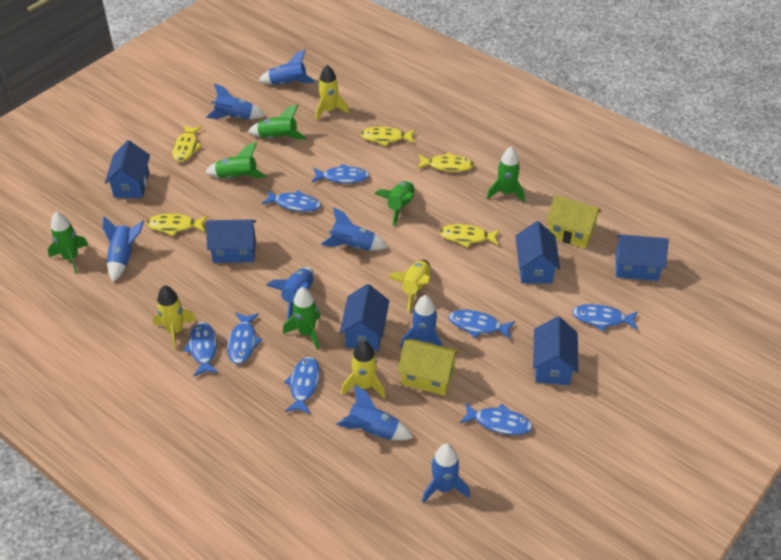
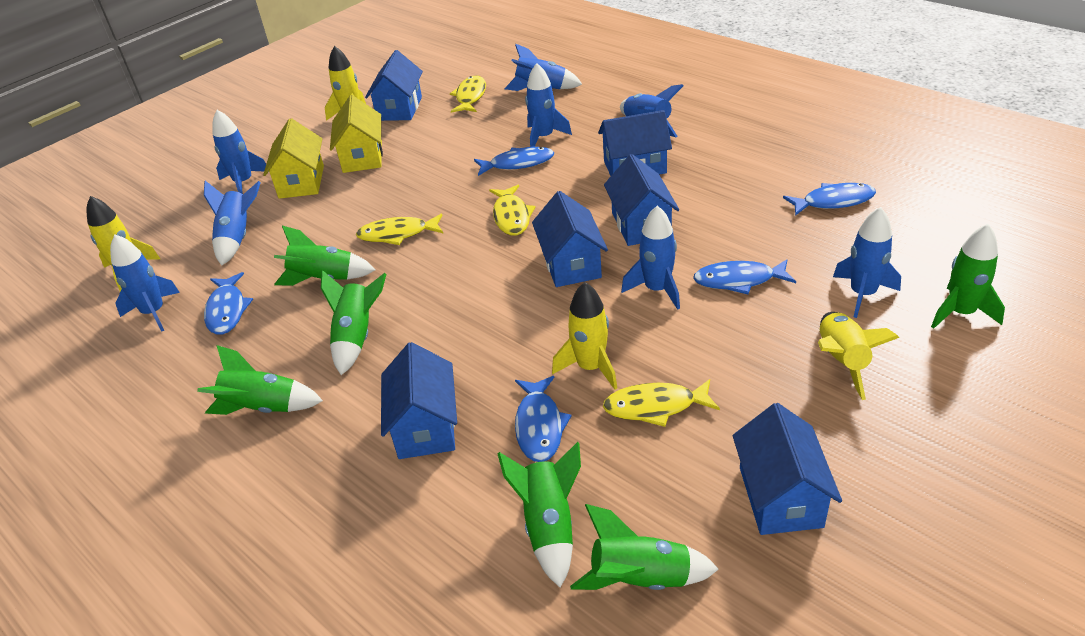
blue fish: 8 -> 5
yellow fish: 5 -> 4

